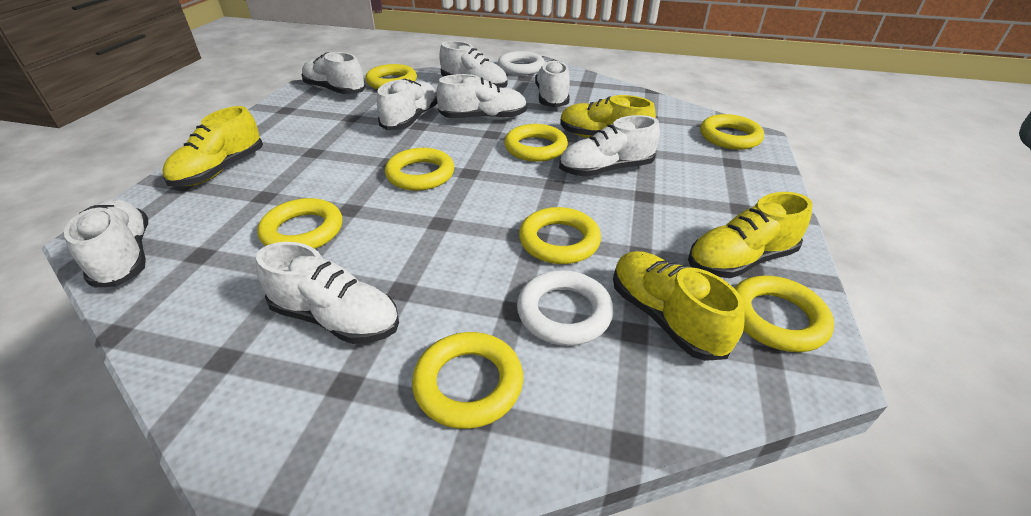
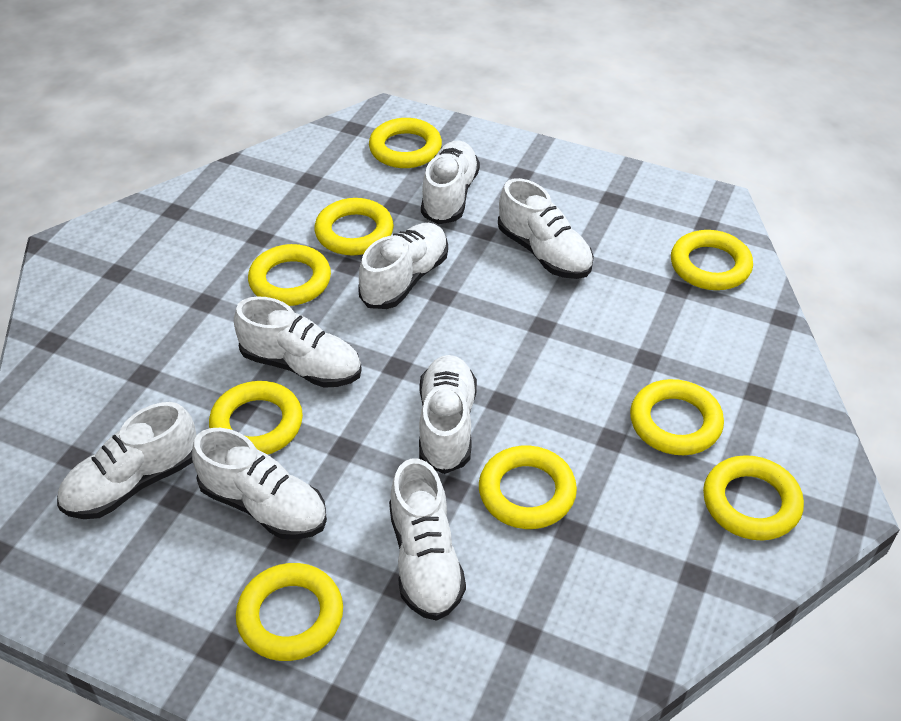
white ring: 2 -> 0
yellow ring: 8 -> 9
yellow shoe: 4 -> 0

